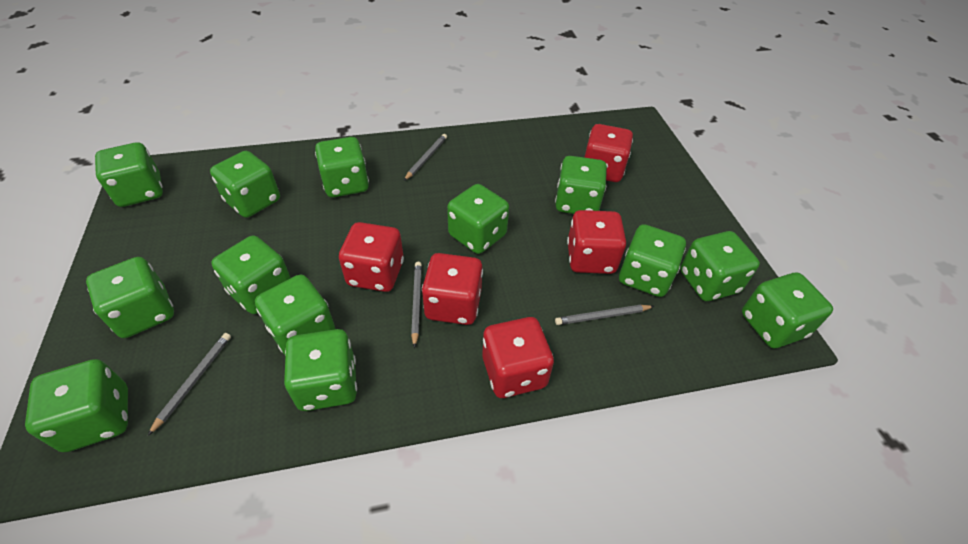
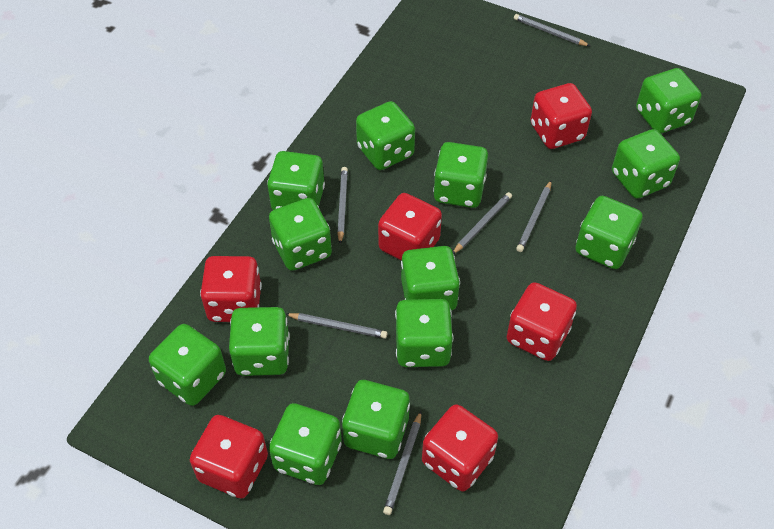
grey pencil: 4 -> 6
red dice: 5 -> 6

